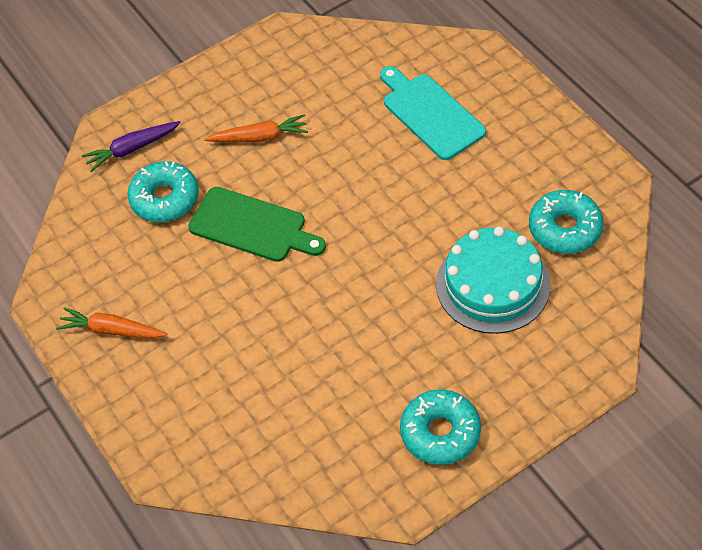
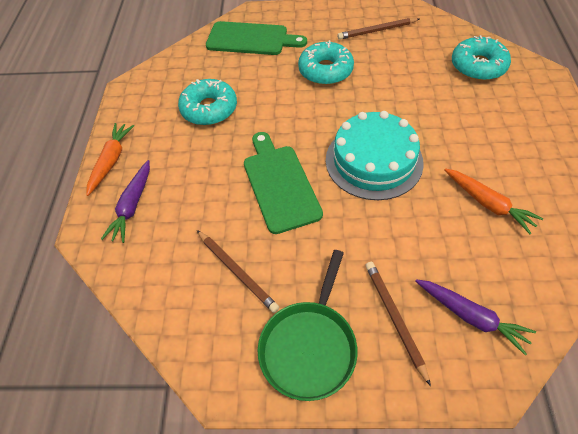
brown pencil: 0 -> 3
green cutting board: 1 -> 2
green pan: 0 -> 1
purple carrot: 1 -> 2
turquoise cutting board: 1 -> 0

